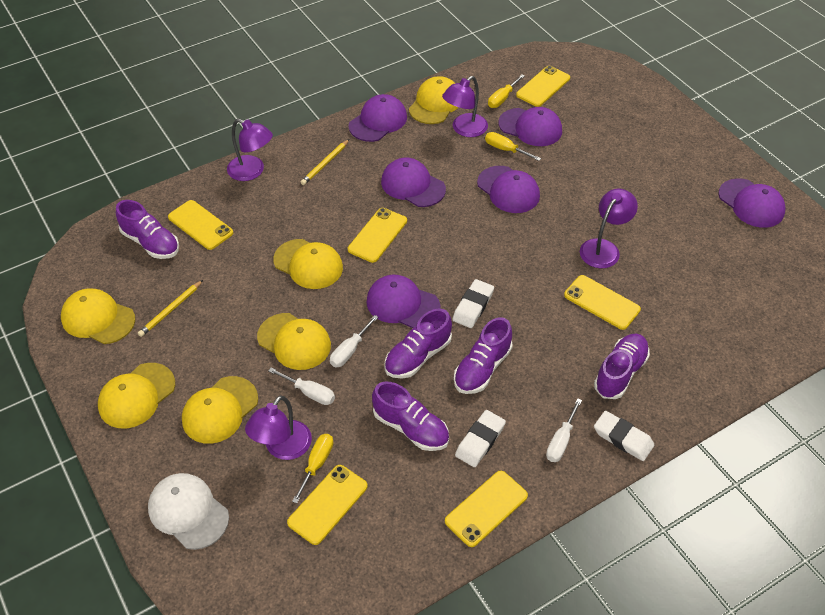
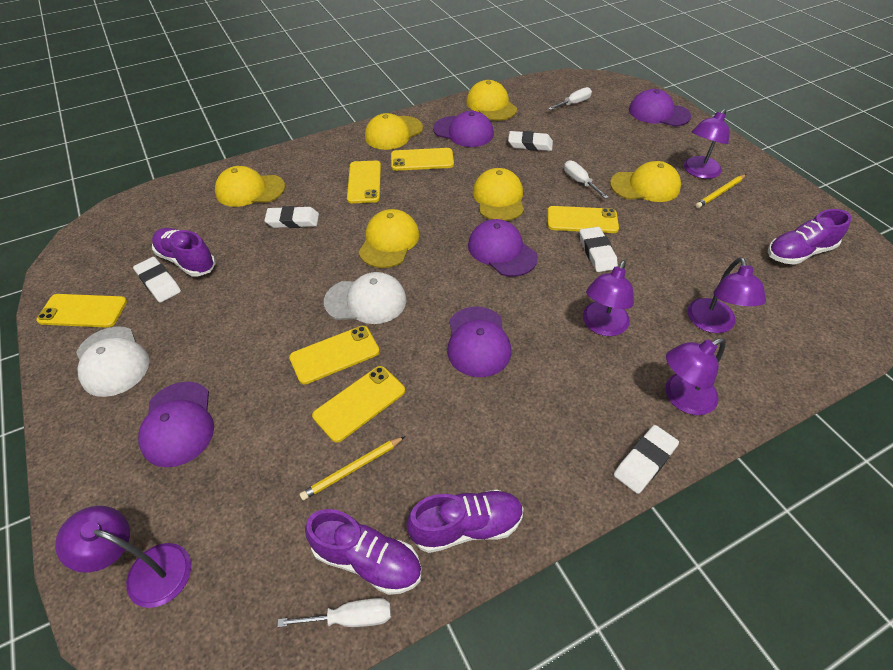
purple cap: 6 -> 5
purple lamp: 4 -> 5
purple shoe: 5 -> 4
white cap: 1 -> 2
white eraser: 3 -> 5
yellow screwdriver: 3 -> 0

